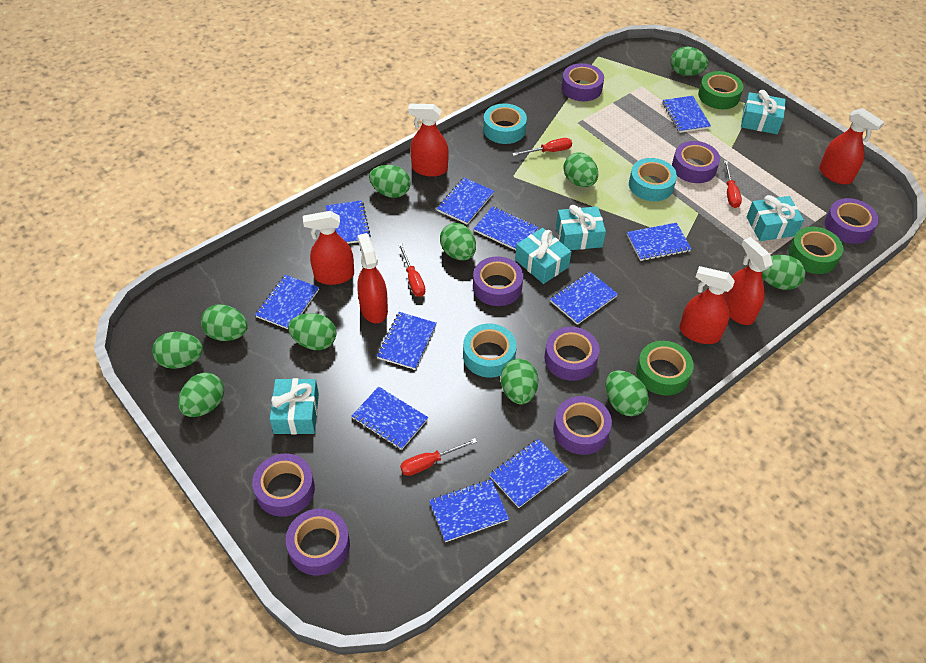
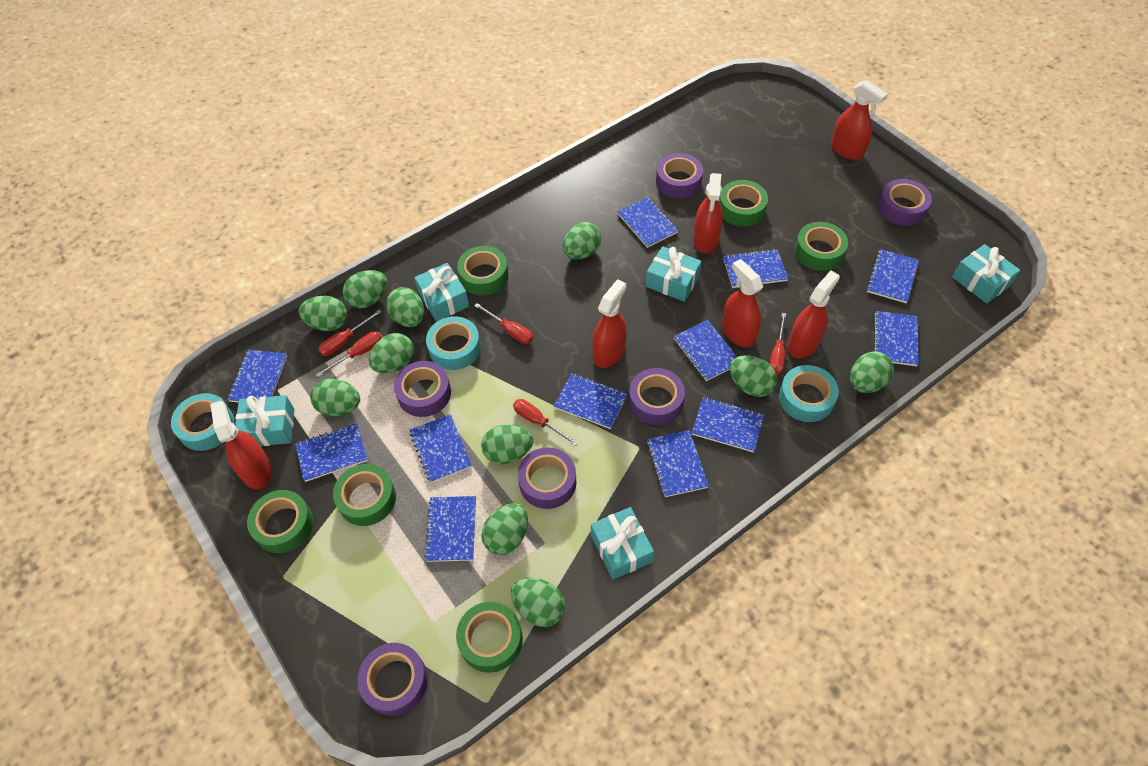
blue notebook: 11 -> 12
green tape: 3 -> 6
purple tape: 8 -> 6
red screwdriver: 4 -> 5

